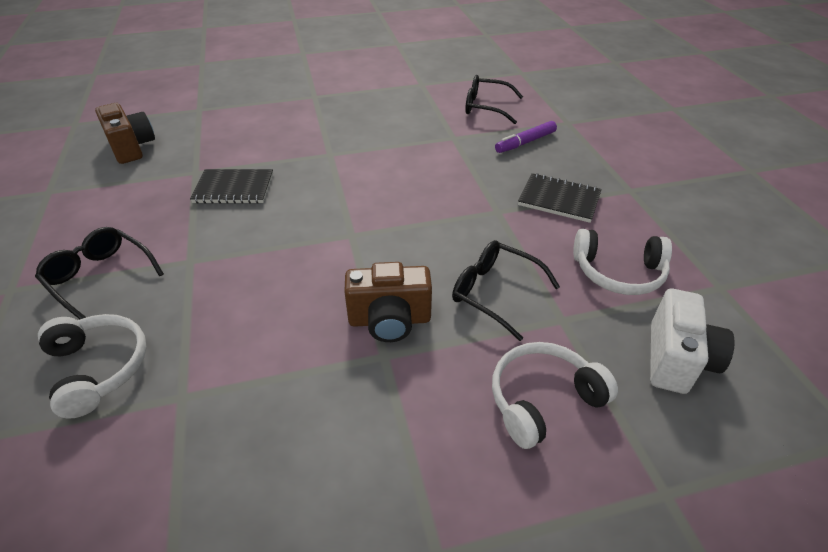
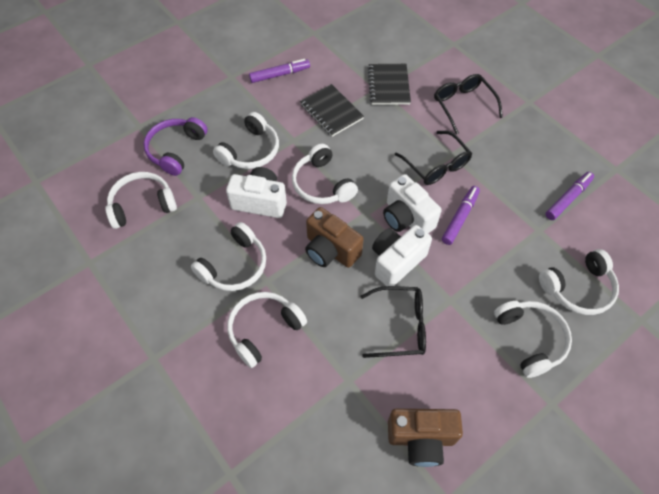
purple headphones: 0 -> 1
purple marker: 1 -> 3
white camera: 1 -> 3
white headphones: 3 -> 7

